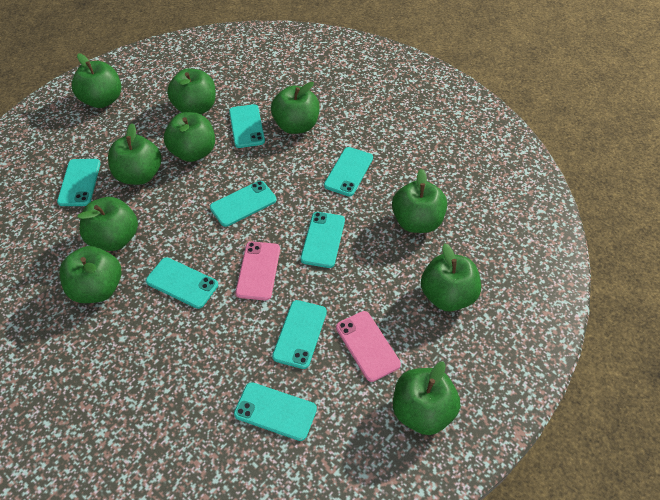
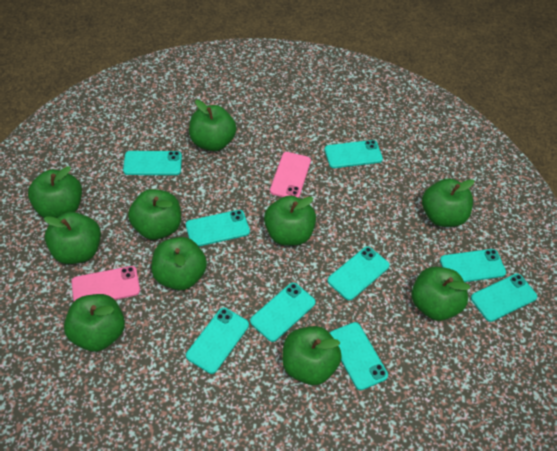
turquoise phone: 8 -> 9

